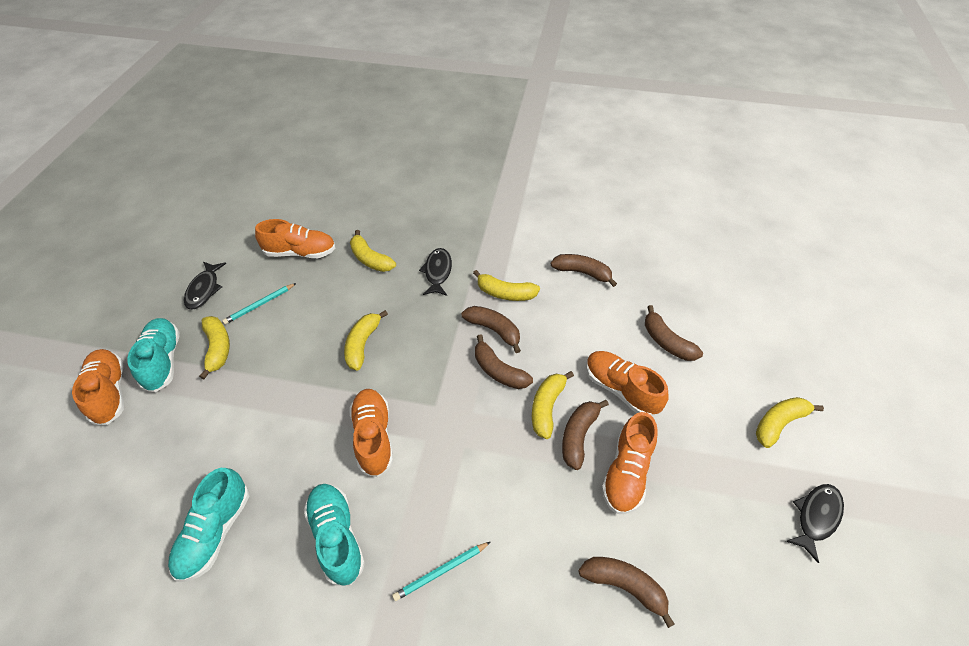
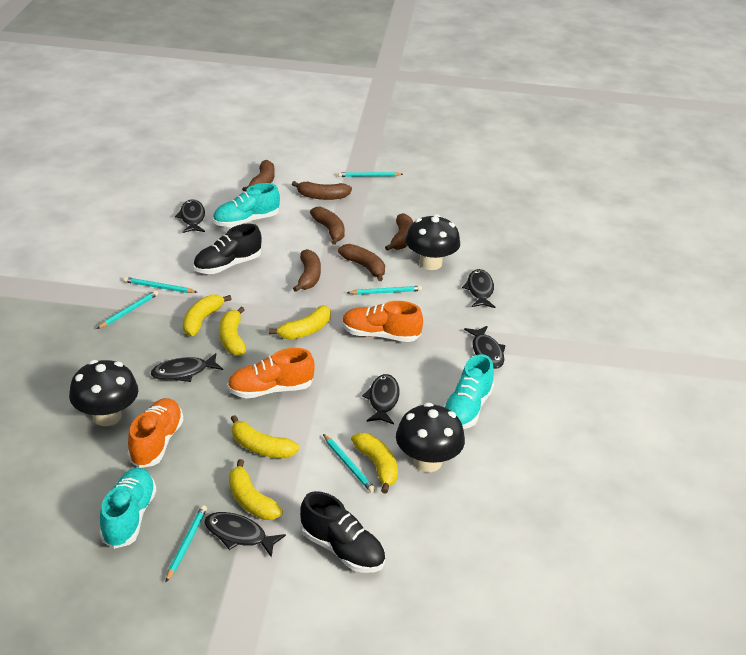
black fish: 3 -> 6
black mushroom: 0 -> 3
black shoe: 0 -> 2
orange shoe: 5 -> 3
turquoise pencil: 2 -> 6

